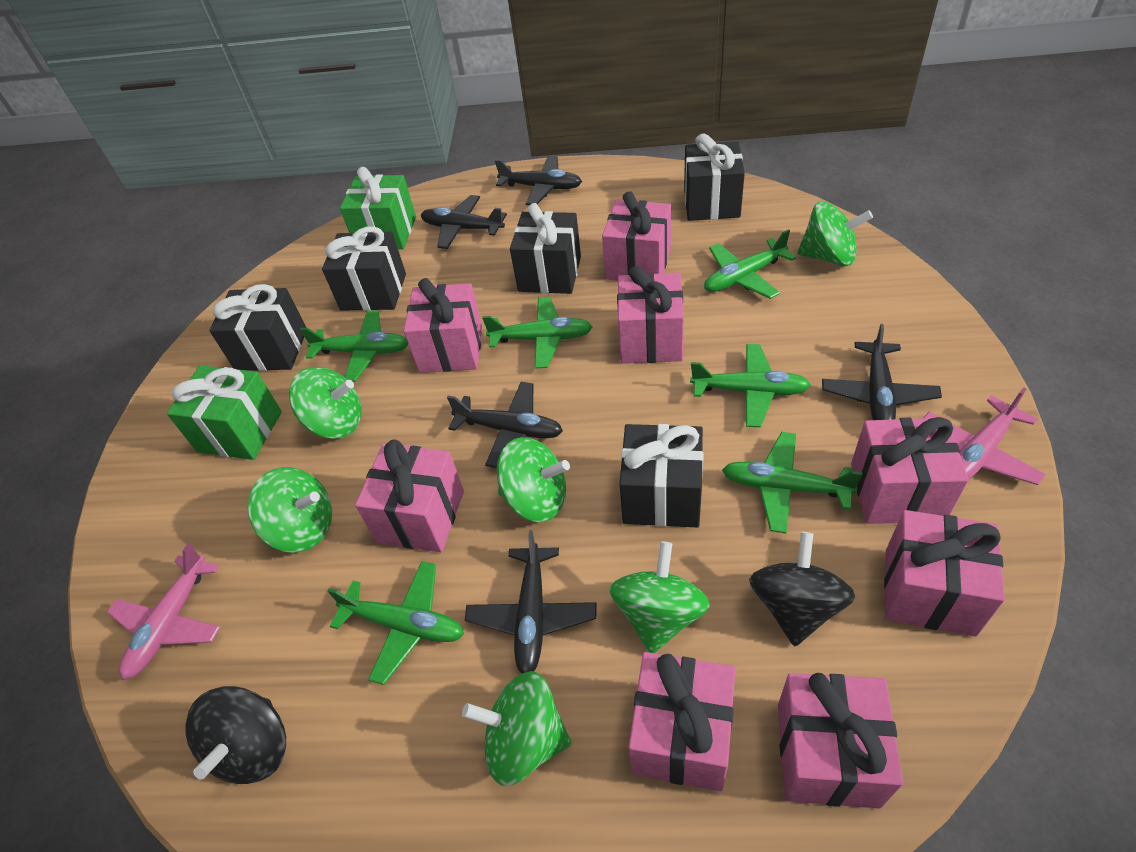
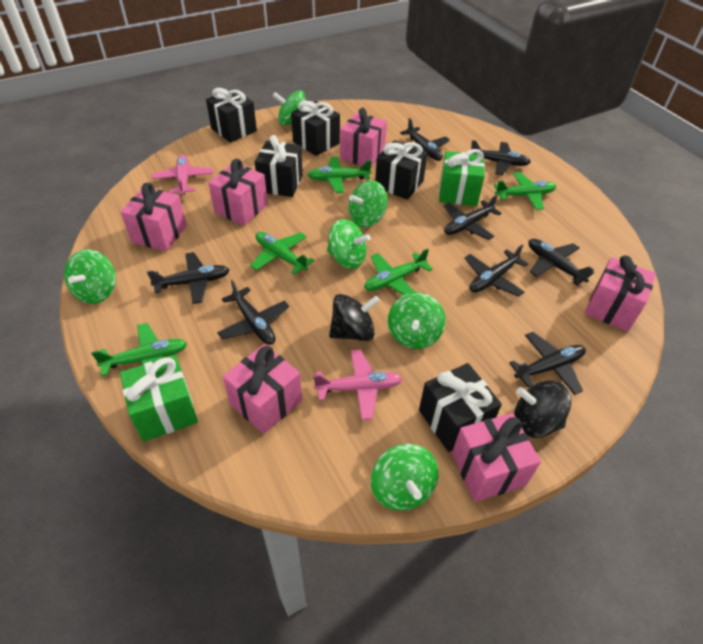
black plane: 5 -> 8
green plane: 6 -> 5
pink gift: 8 -> 6

